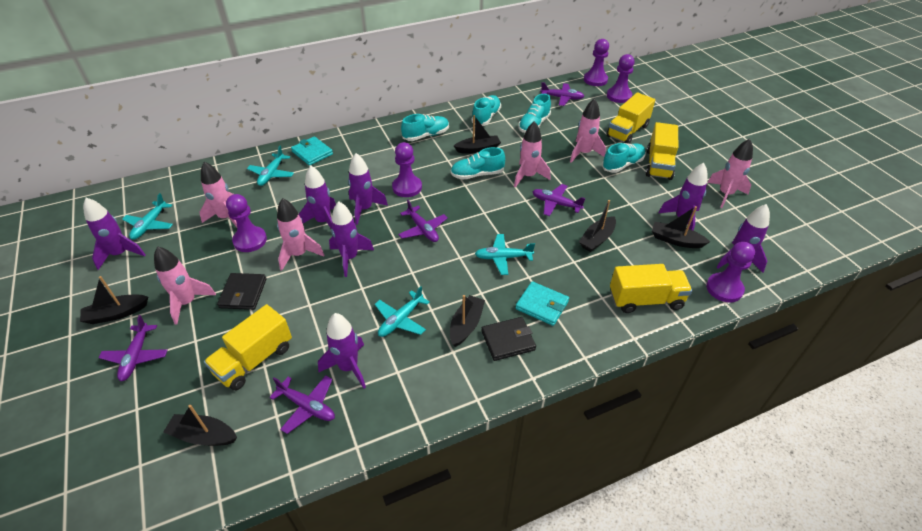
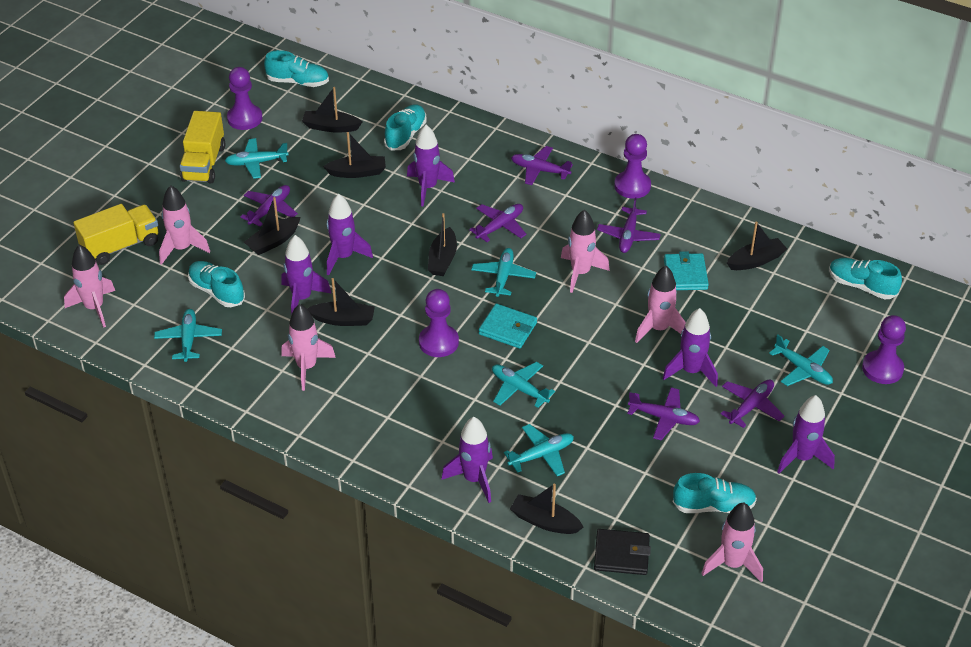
black boat: 6 -> 7
black wallet: 2 -> 1
purple pawn: 5 -> 4
purple plane: 5 -> 6
purple rocket: 7 -> 6
turquoise plane: 4 -> 6
yellow truck: 4 -> 2

